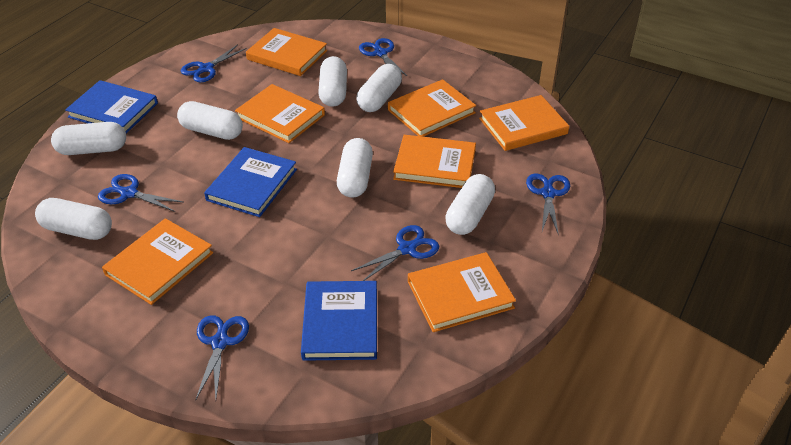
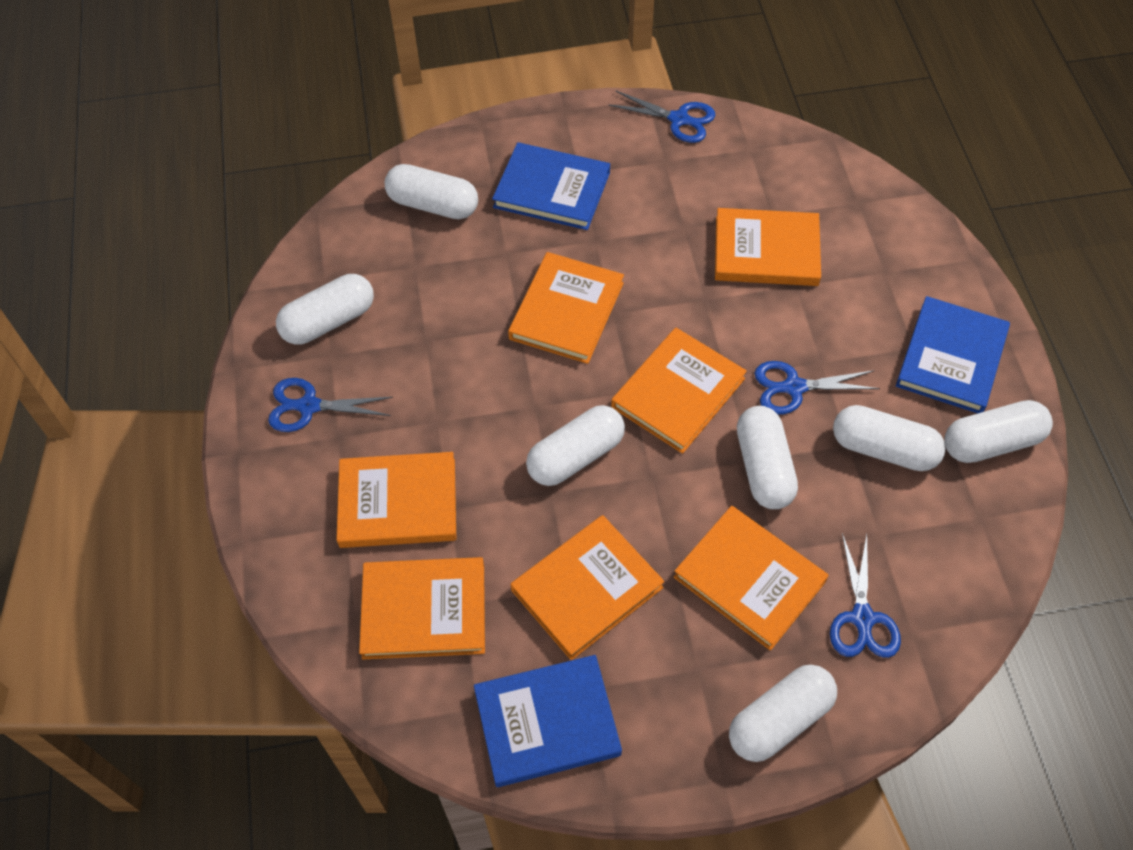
blue scissors: 6 -> 4

